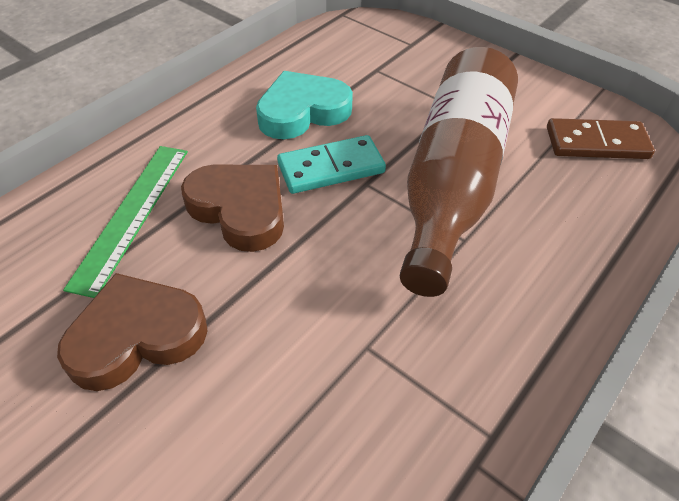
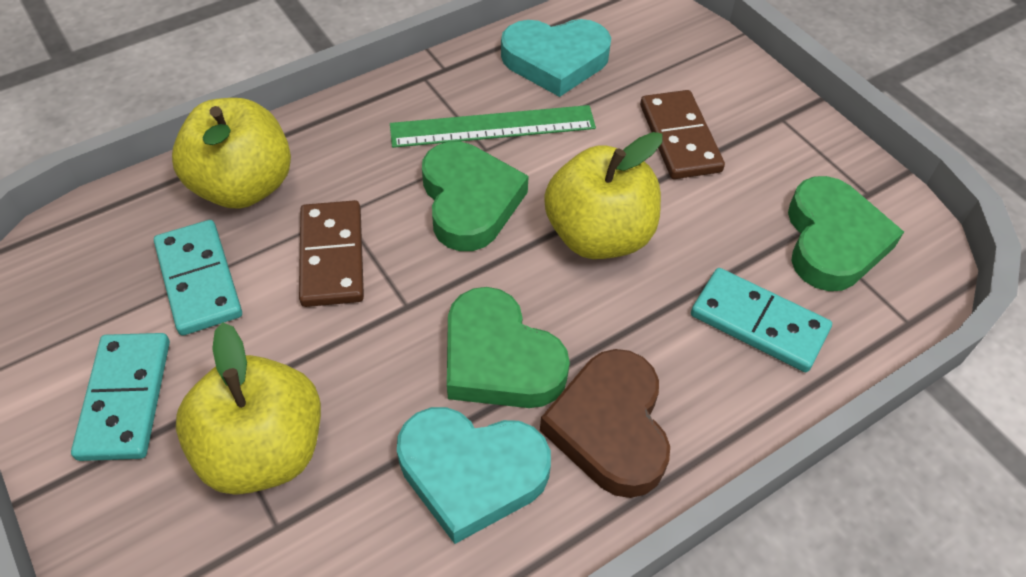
brown bottle: 1 -> 0
brown domino: 1 -> 2
brown heart: 2 -> 1
green heart: 0 -> 3
turquoise domino: 1 -> 3
turquoise heart: 1 -> 2
yellow apple: 0 -> 3

